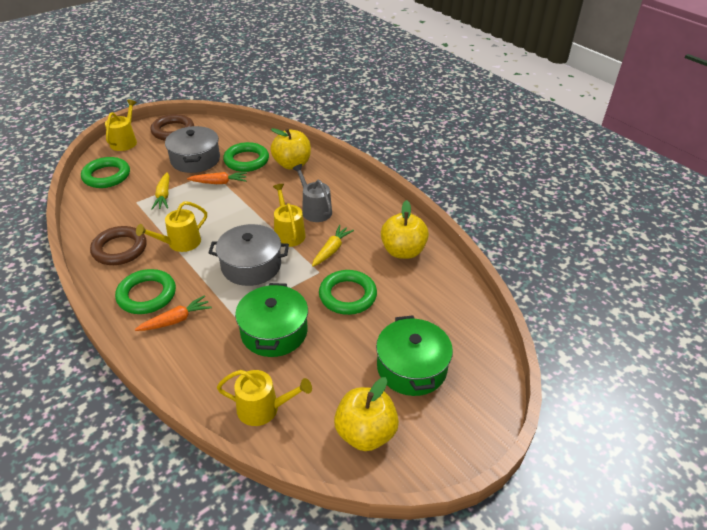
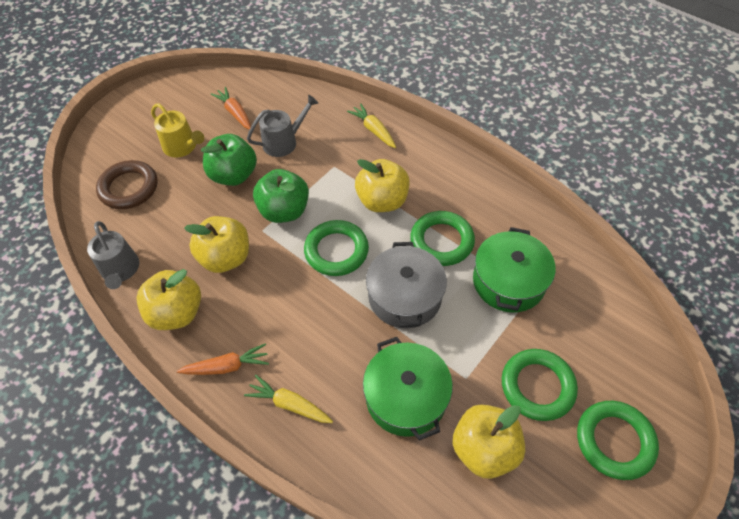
brown ring: 2 -> 1
green apple: 0 -> 2
grey pot: 2 -> 1
grey watering can: 1 -> 2
yellow apple: 3 -> 4
yellow watering can: 4 -> 1

